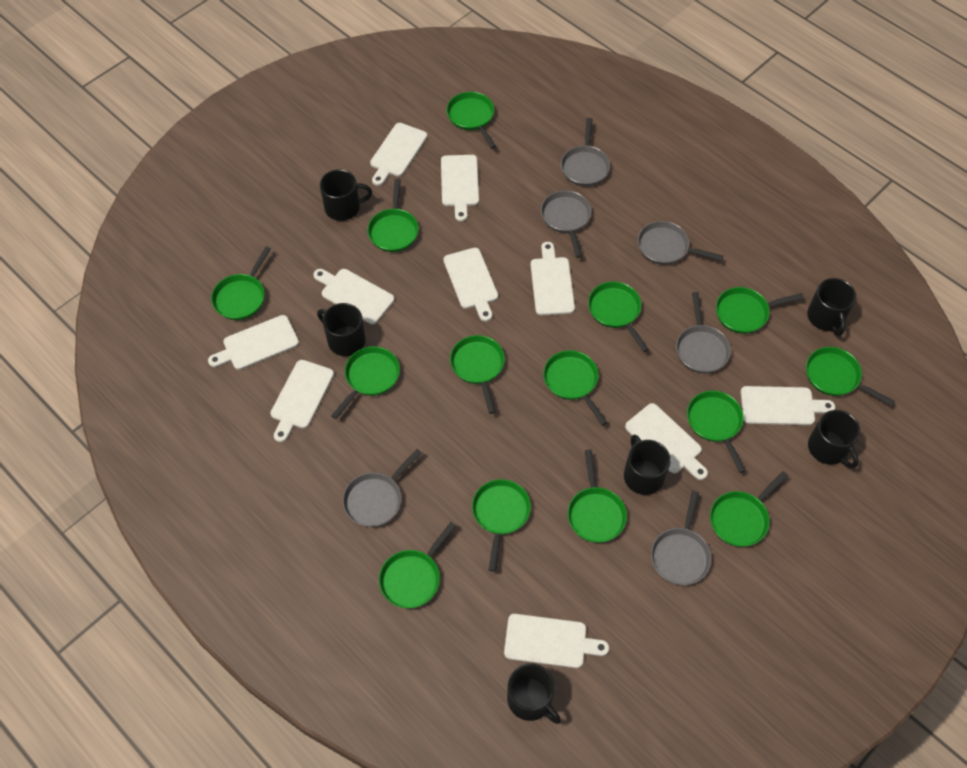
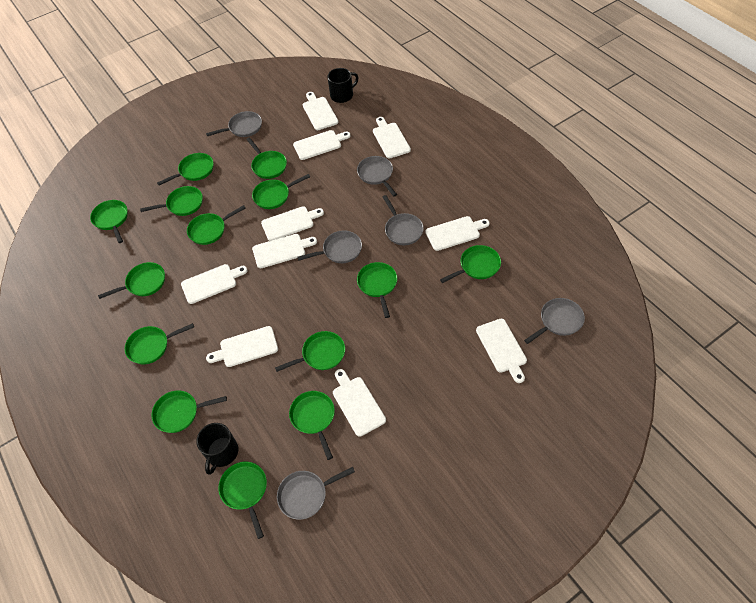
black mug: 6 -> 2

